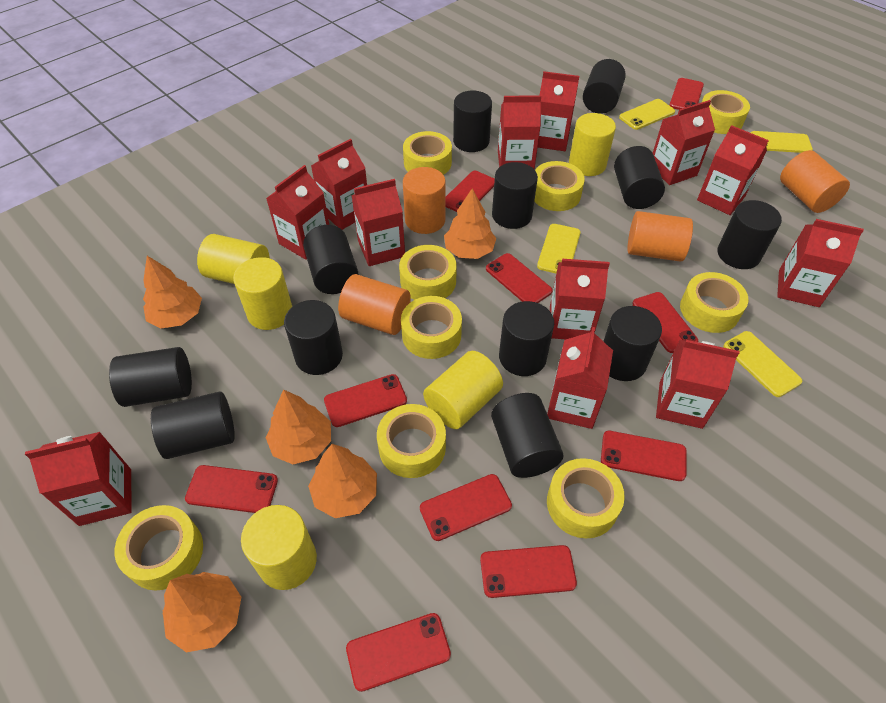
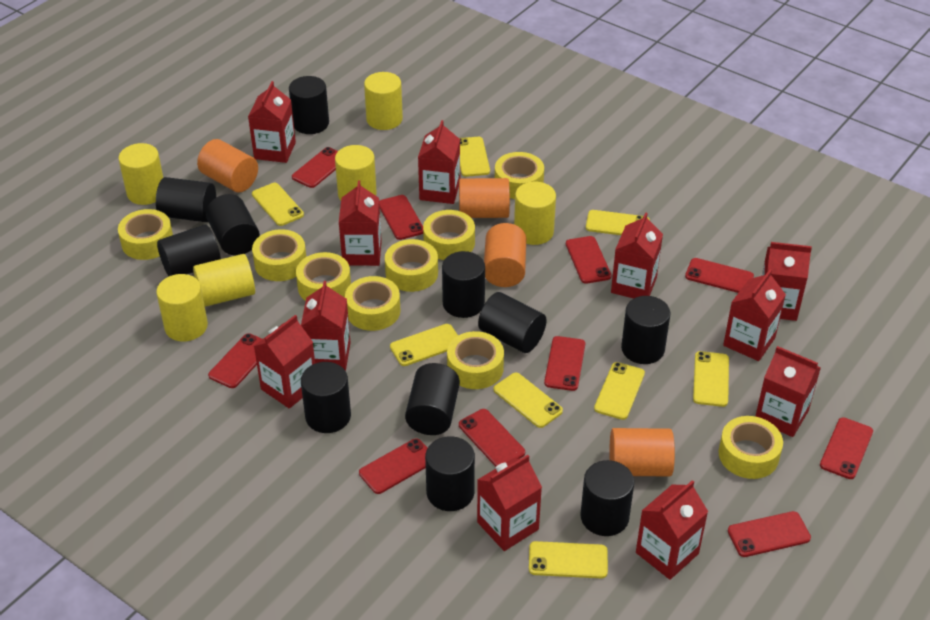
black cylinder: 12 -> 11
orange tree: 5 -> 0
red carton: 12 -> 11
yellow cylinder: 5 -> 6
yellow phone: 4 -> 8

